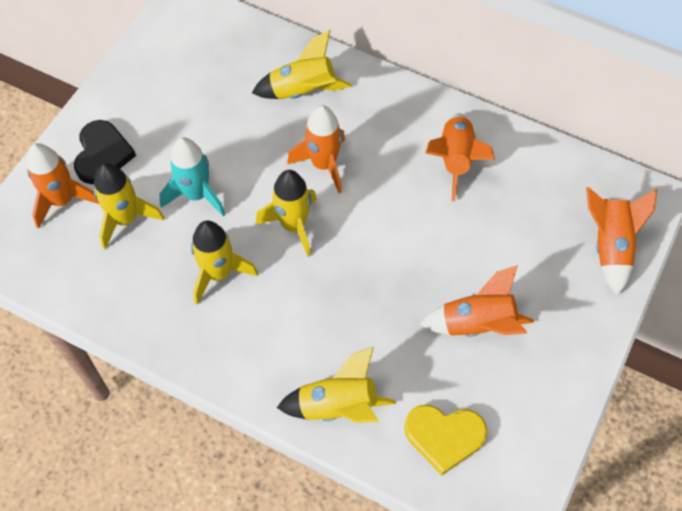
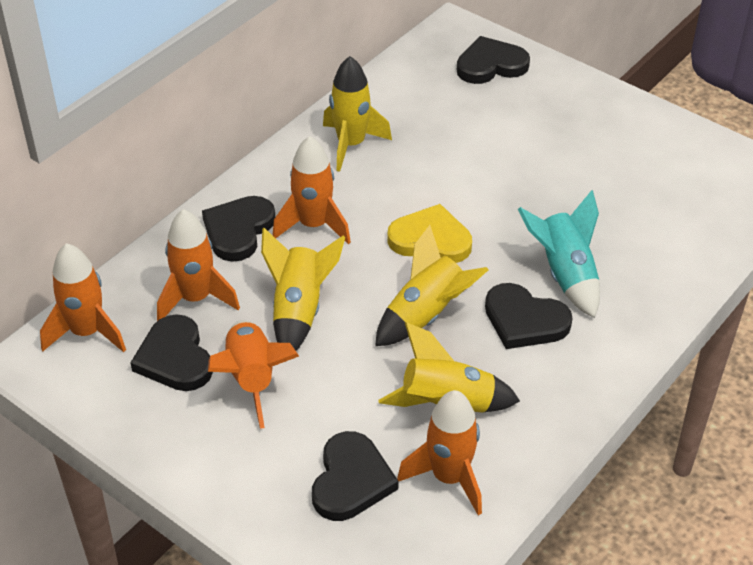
black heart: 1 -> 5
yellow rocket: 5 -> 4

